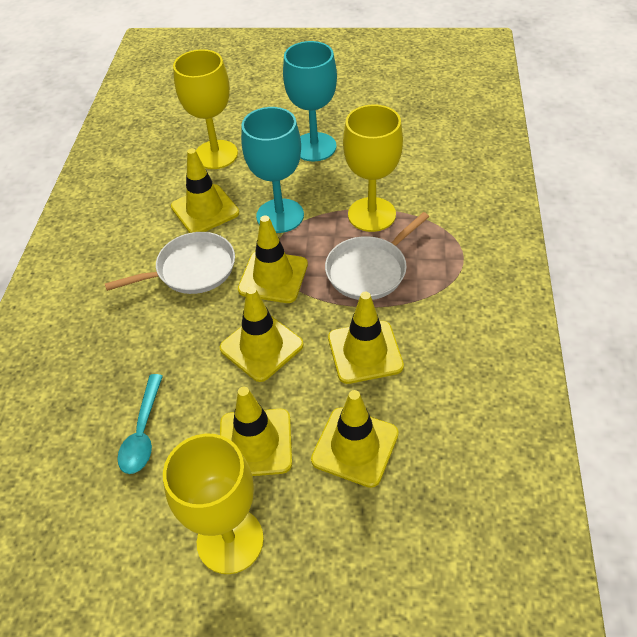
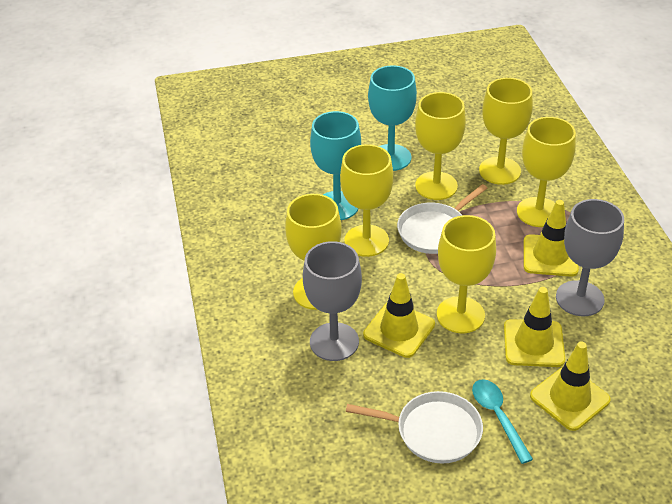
grey goblet: 0 -> 2
yellow goblet: 3 -> 6
yellow traffic cone: 6 -> 4

